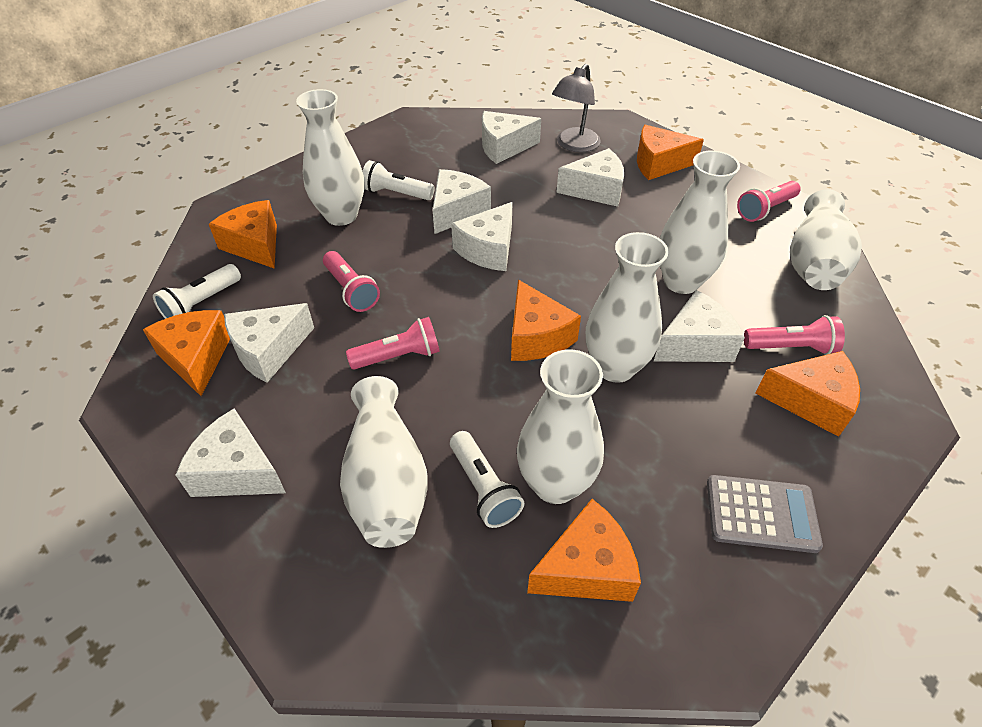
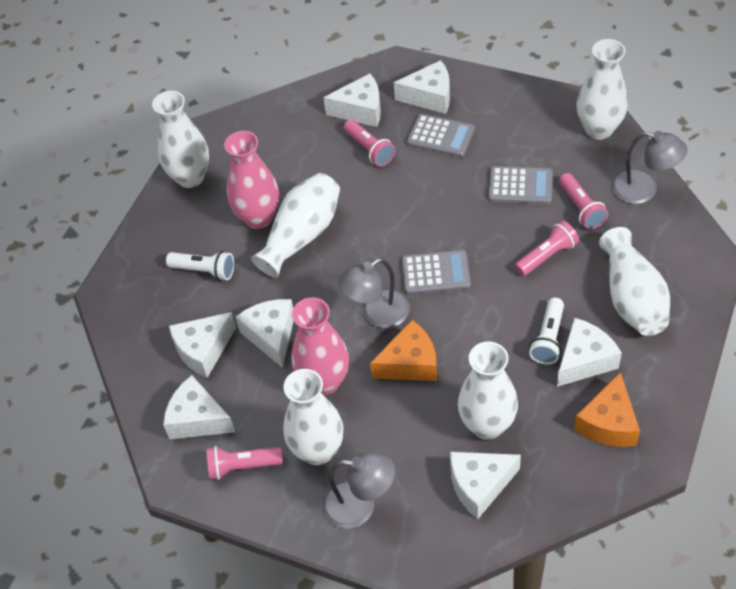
grey calculator: 1 -> 3
grey lamp: 1 -> 3
orange cheese: 6 -> 2
pink vase: 0 -> 2
white flashlight: 3 -> 2

